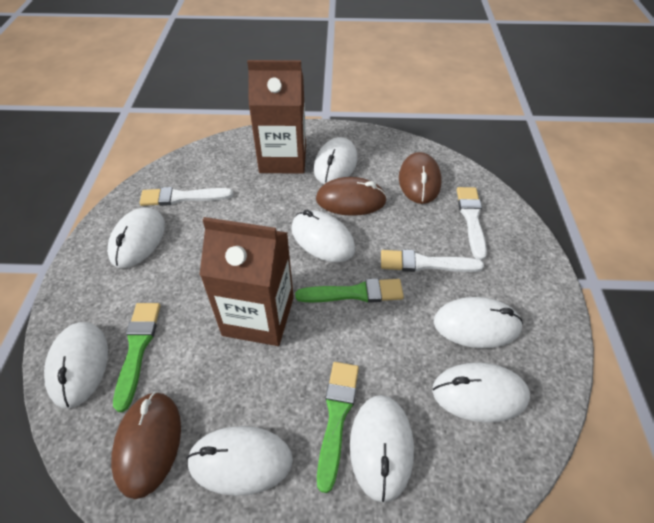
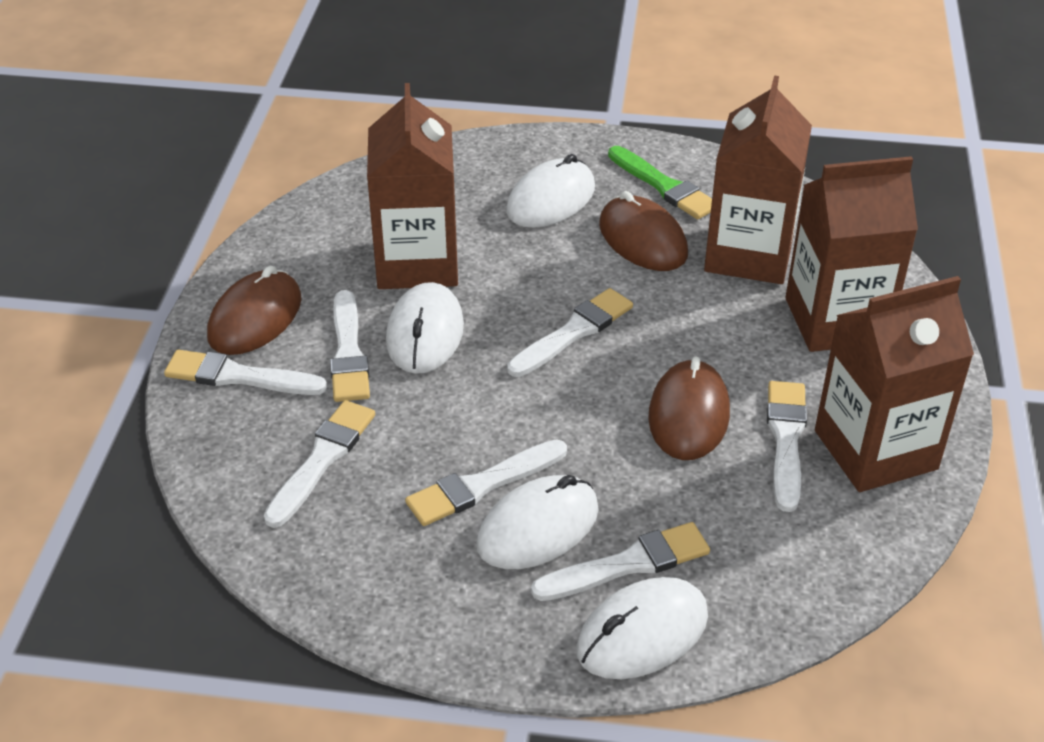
brown carton: 2 -> 4
green brush: 3 -> 1
white brush: 3 -> 7
white mouse: 8 -> 4

